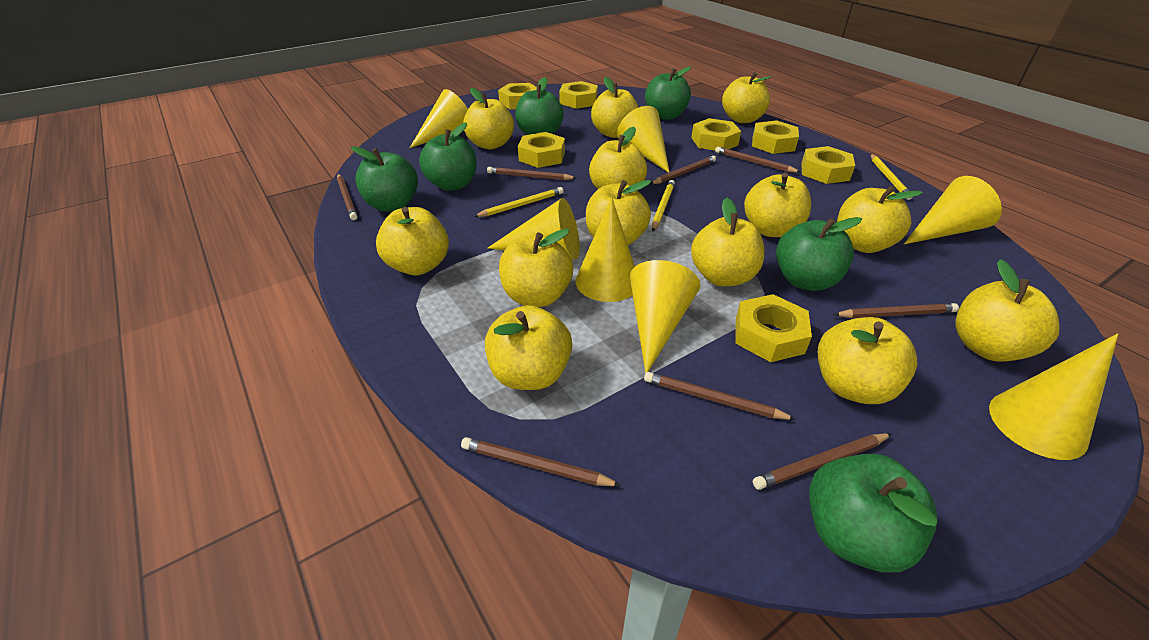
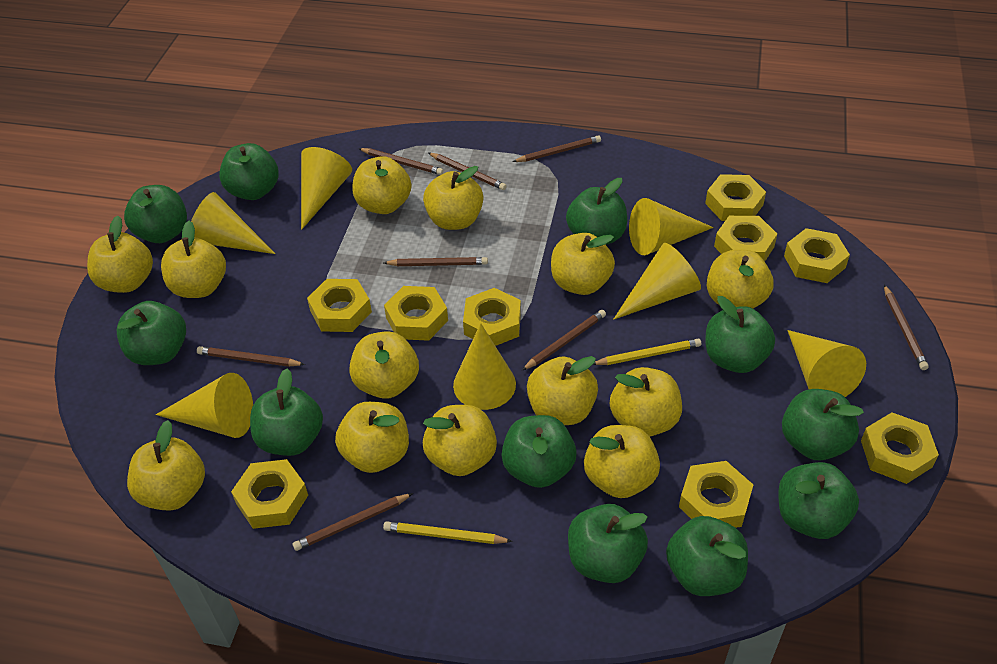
green apple: 6 -> 11
yellow nut: 7 -> 9
yellow pencil: 3 -> 2

